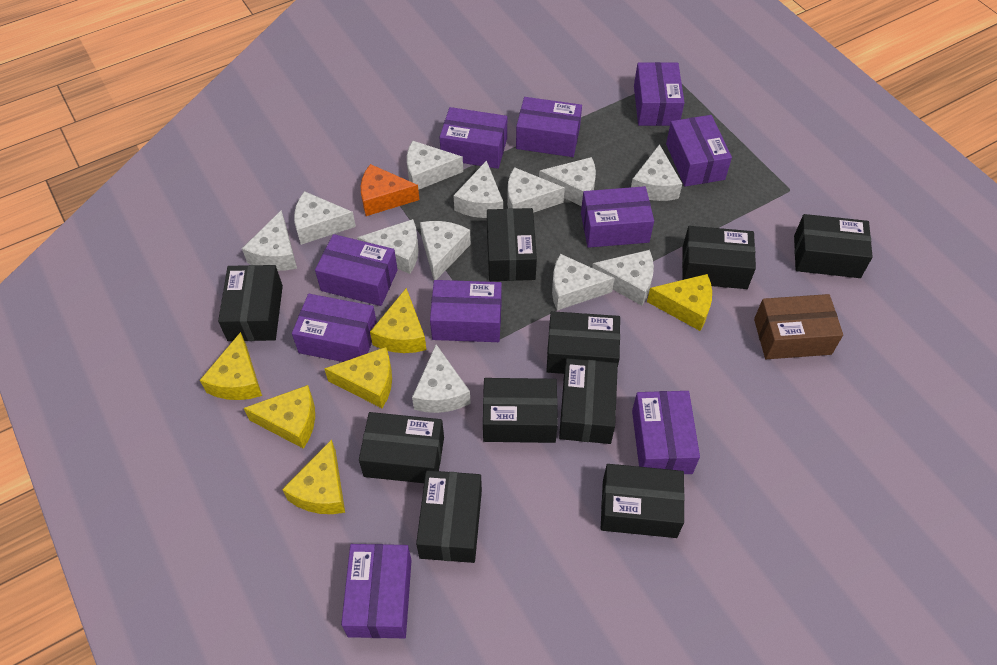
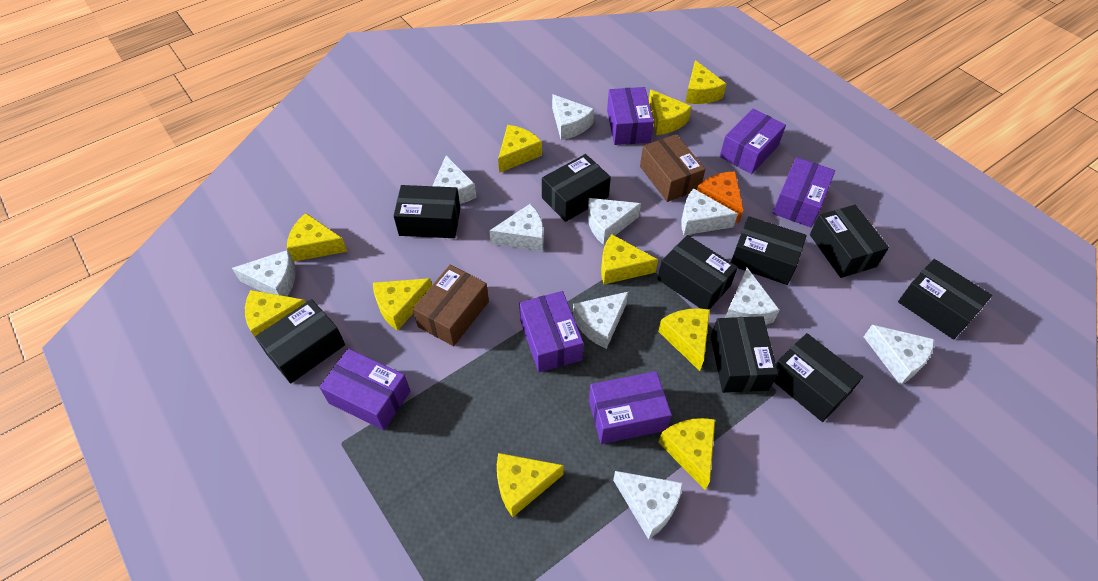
black box: 10 -> 9
brown box: 1 -> 2
purple box: 10 -> 6
white cheese: 12 -> 10
yellow cheese: 6 -> 10

